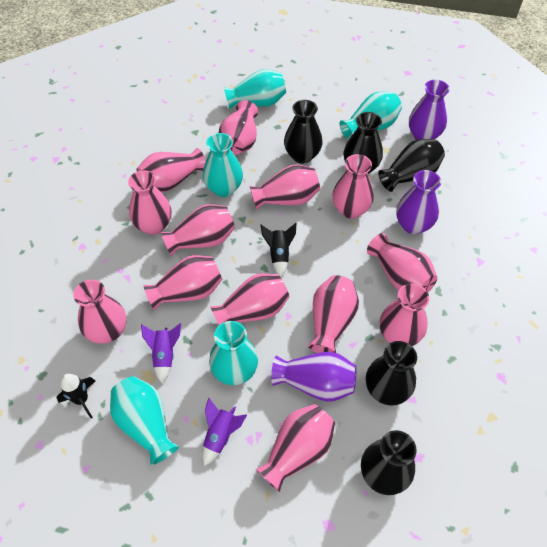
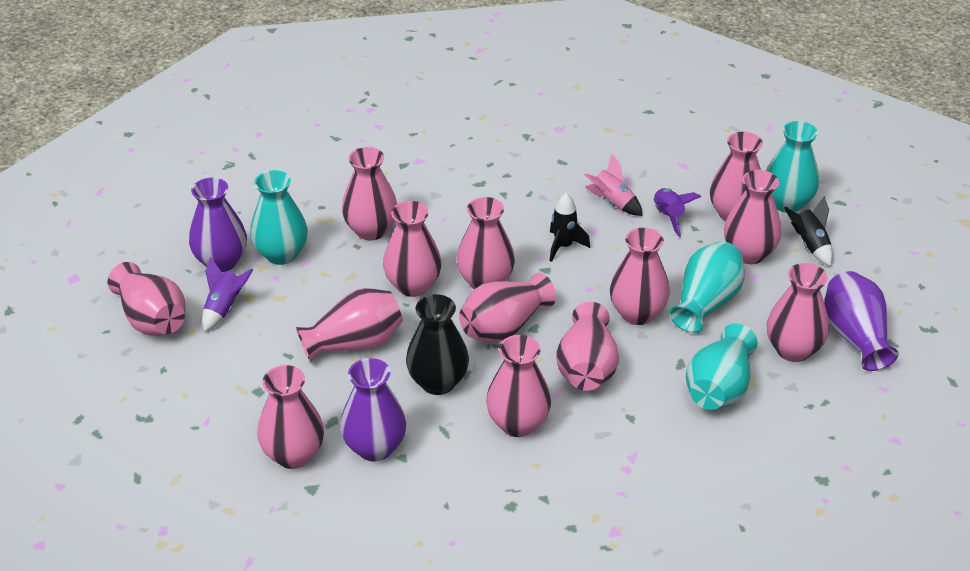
black vase: 5 -> 1
pink rocket: 0 -> 1
turquoise vase: 5 -> 4

